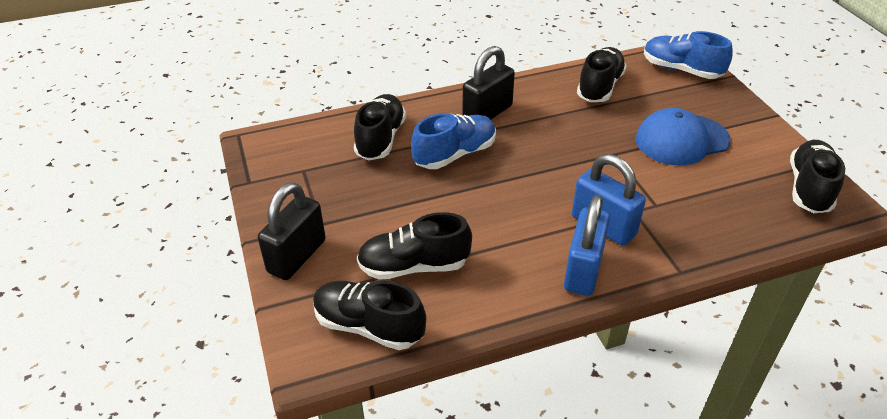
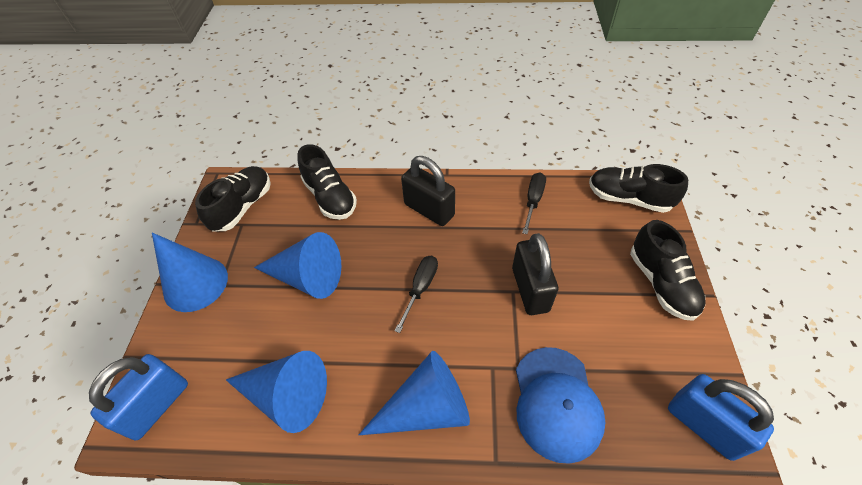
black screwdriver: 0 -> 2
black shoe: 5 -> 4
blue cone: 0 -> 4
blue shoe: 2 -> 0

